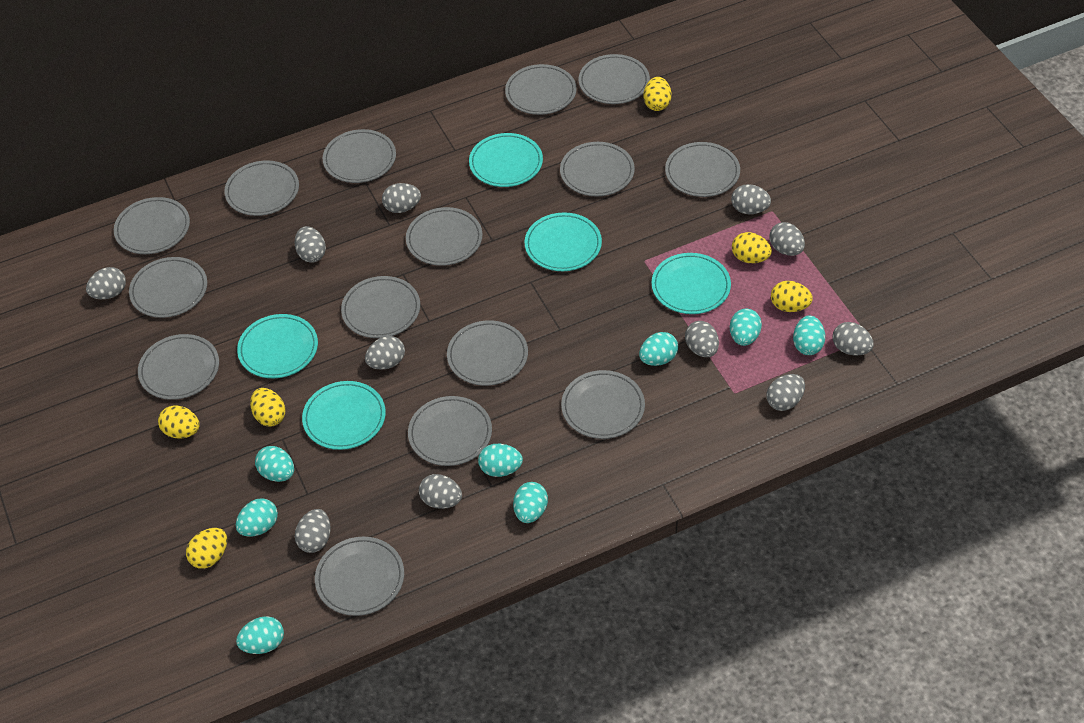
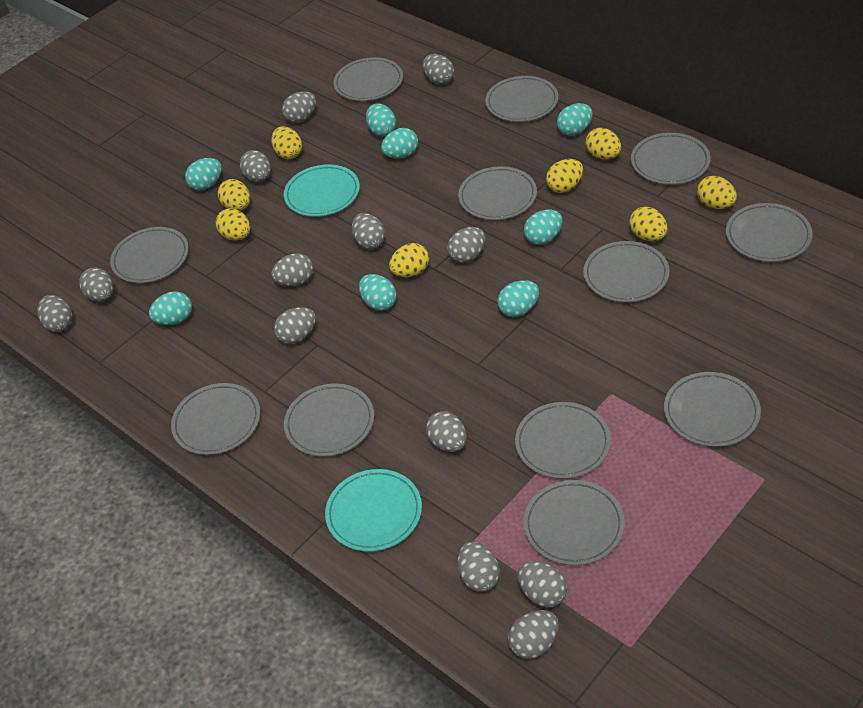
grey egg: 11 -> 13
grey plate: 15 -> 12
turquoise plate: 5 -> 2
yellow egg: 6 -> 8

